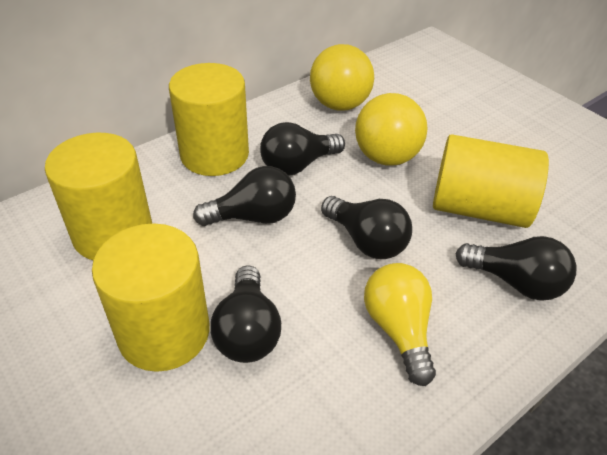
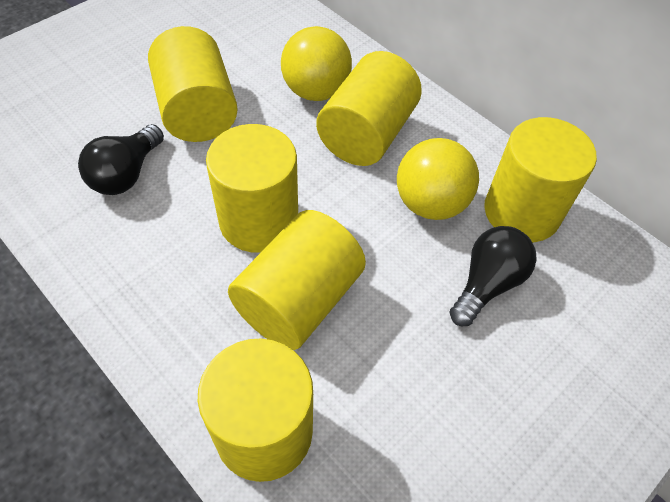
black light bulb: 5 -> 2
yellow cylinder: 4 -> 6
yellow light bulb: 1 -> 0

